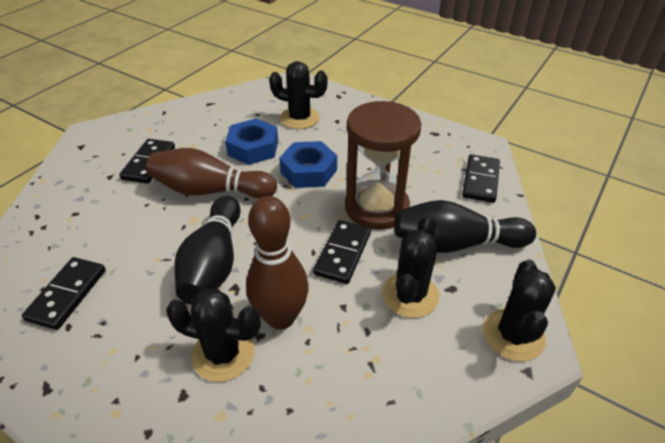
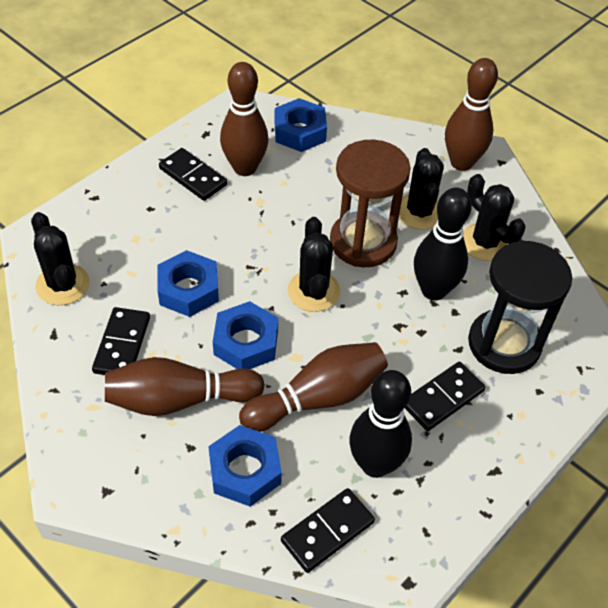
black hourglass: 0 -> 1
blue nut: 2 -> 4
brown bowling pin: 2 -> 4

